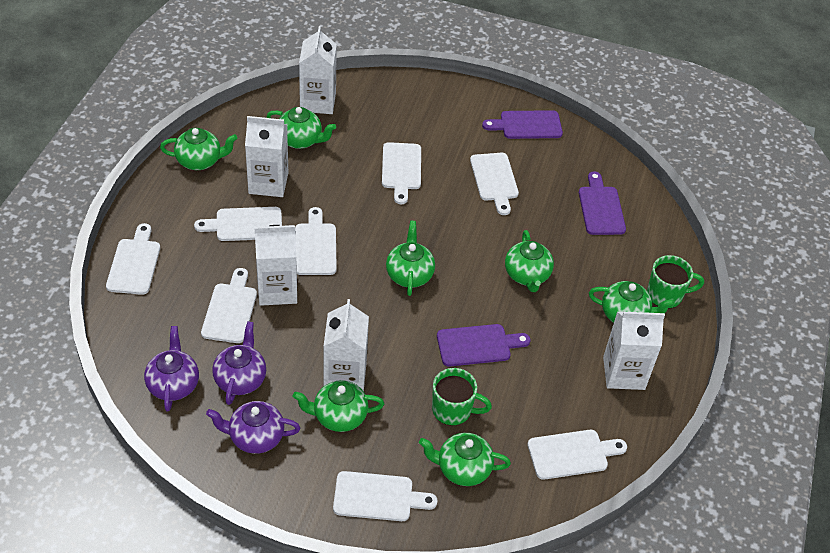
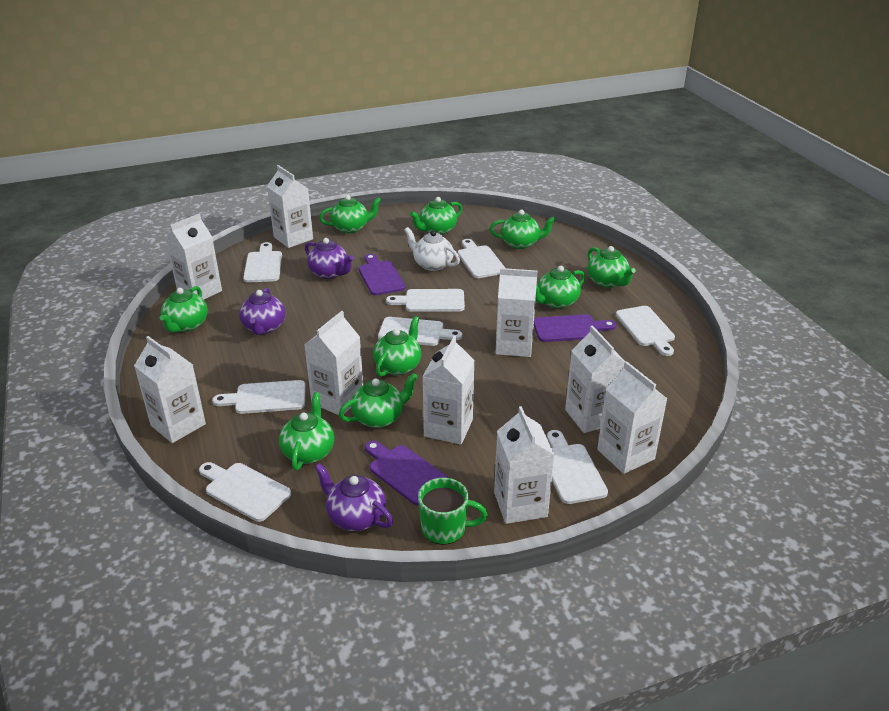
green mug: 2 -> 1
green teapot: 7 -> 9
white carton: 5 -> 9
white teapot: 0 -> 1

